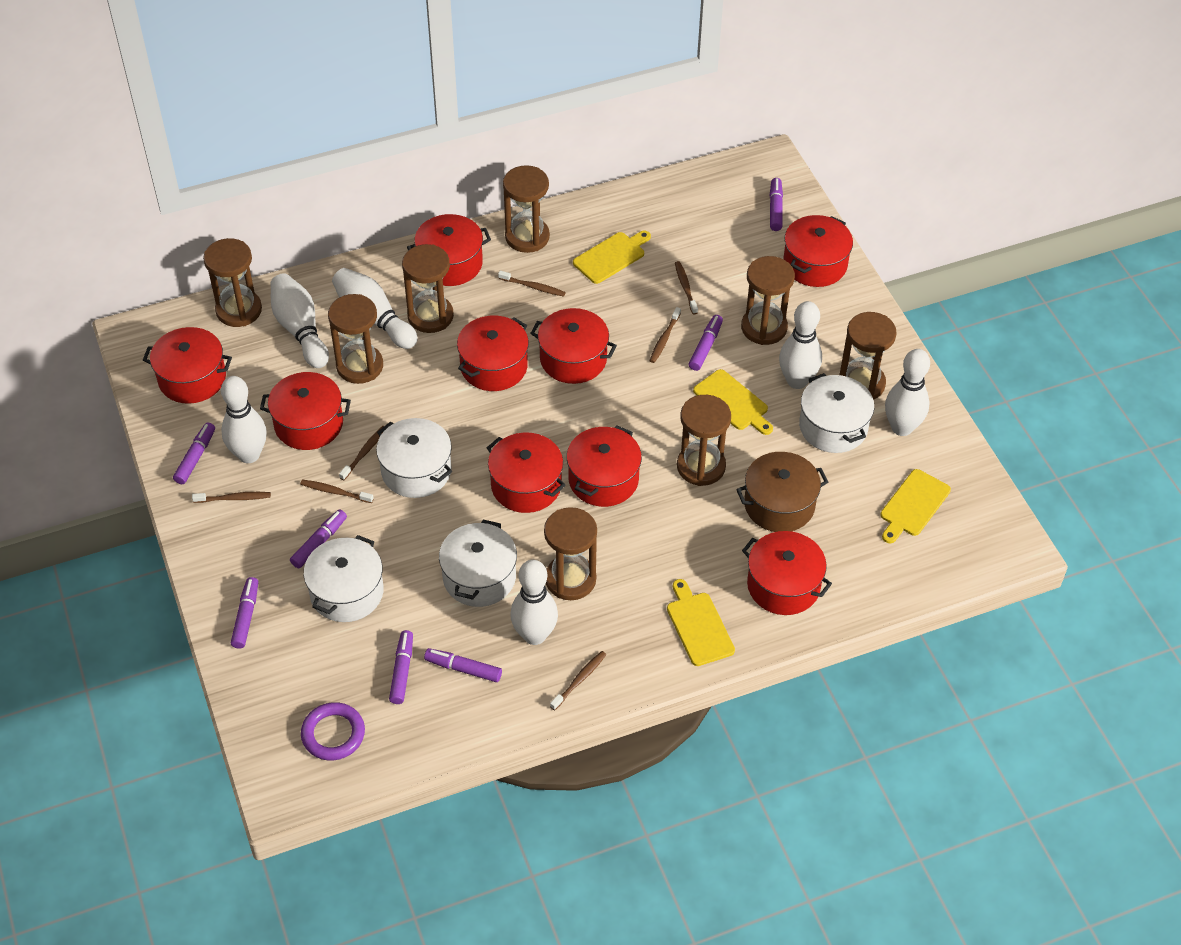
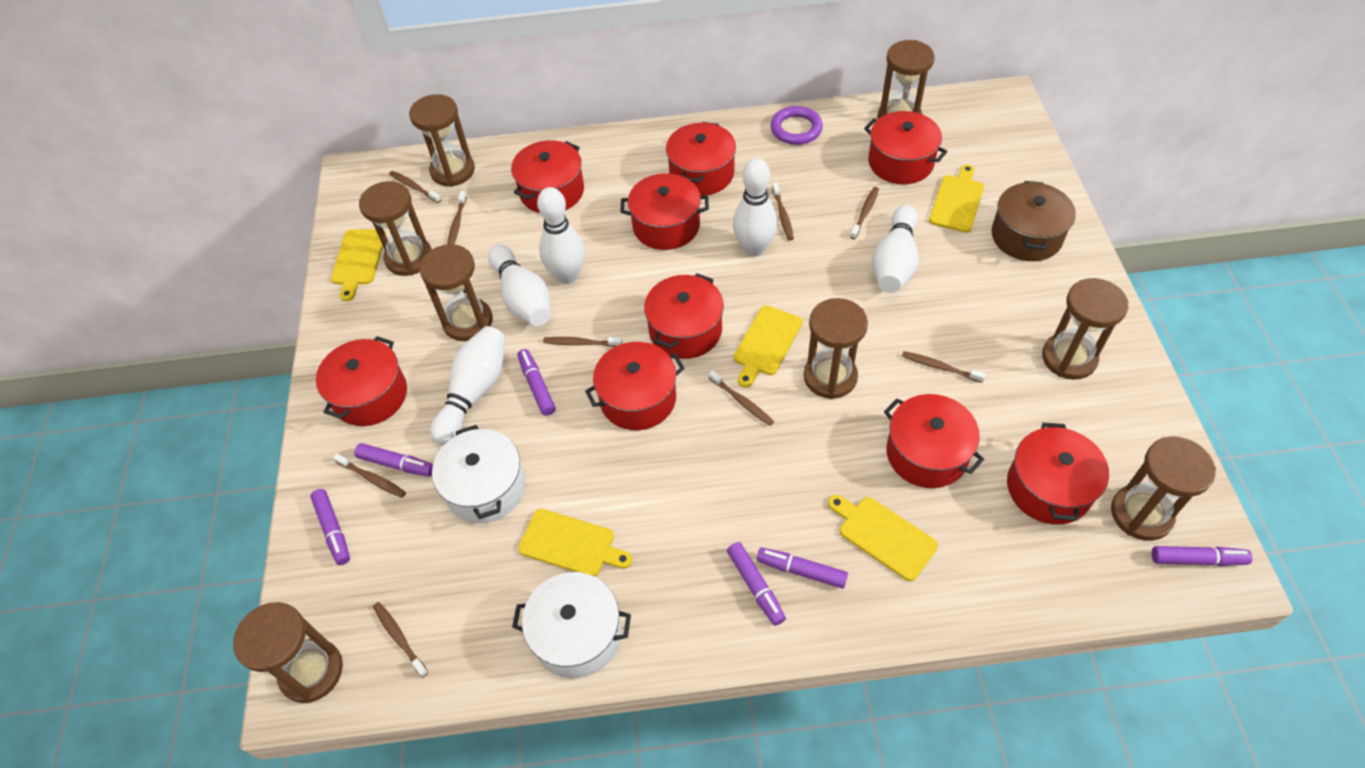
brown toothbrush: 7 -> 9
purple marker: 7 -> 6
white bowling pin: 6 -> 5
white pot: 4 -> 2
yellow cutting board: 4 -> 5

